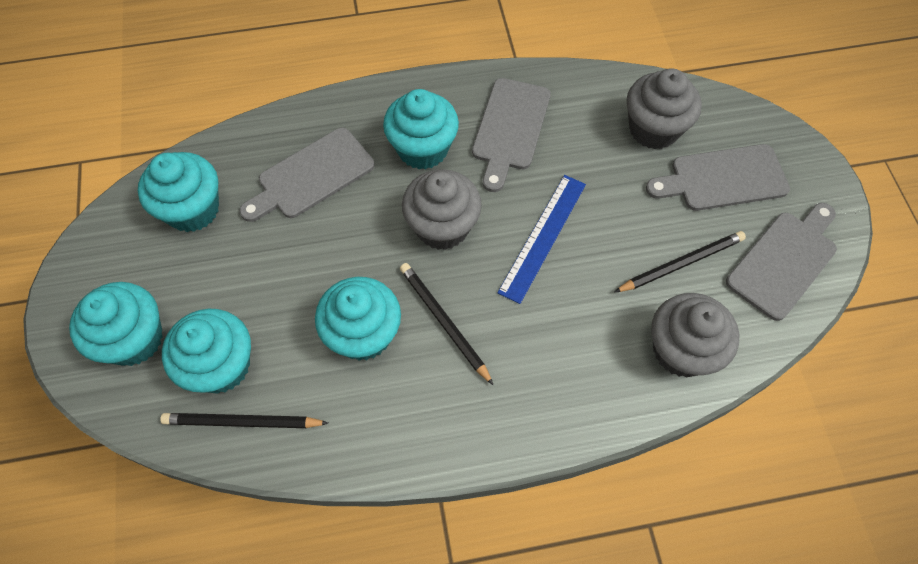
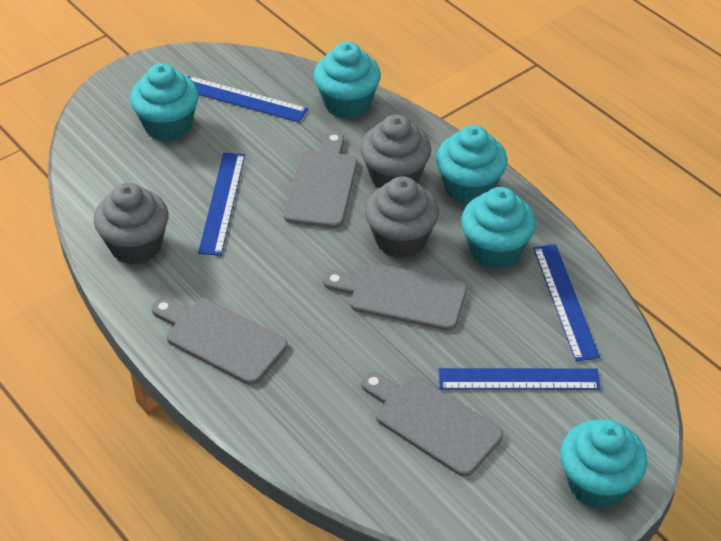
black pencil: 3 -> 0
blue ruler: 1 -> 4

